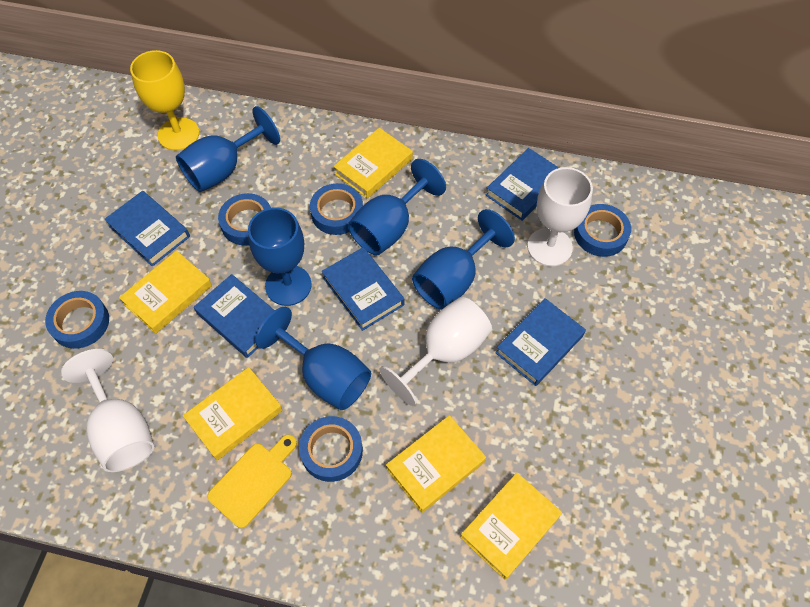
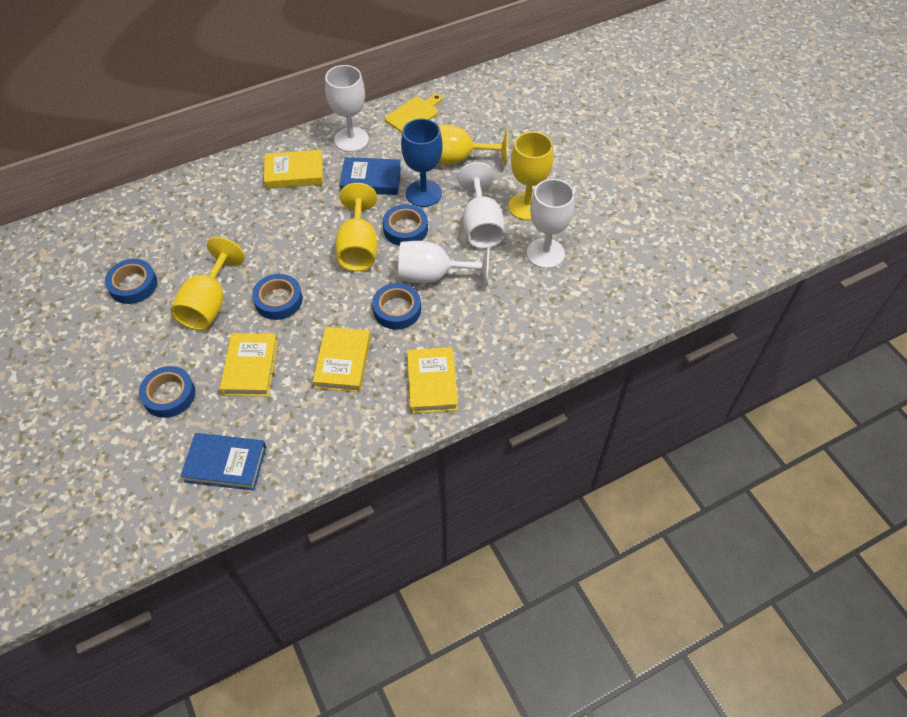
blue book: 5 -> 2
blue goblet: 5 -> 1
white goblet: 3 -> 4
yellow book: 5 -> 4
yellow goblet: 1 -> 4

